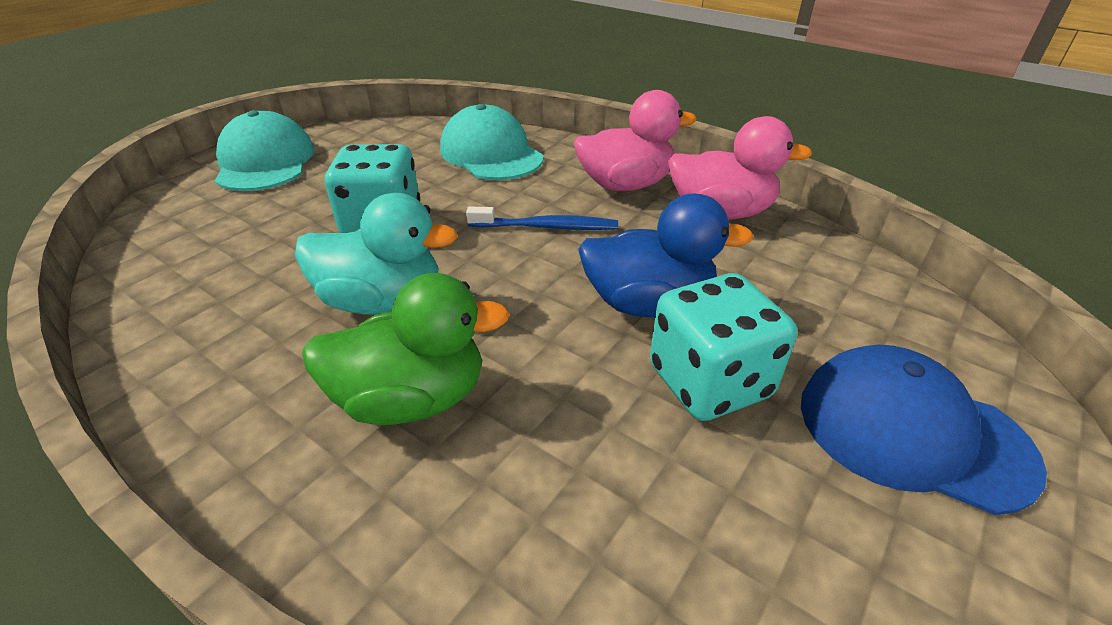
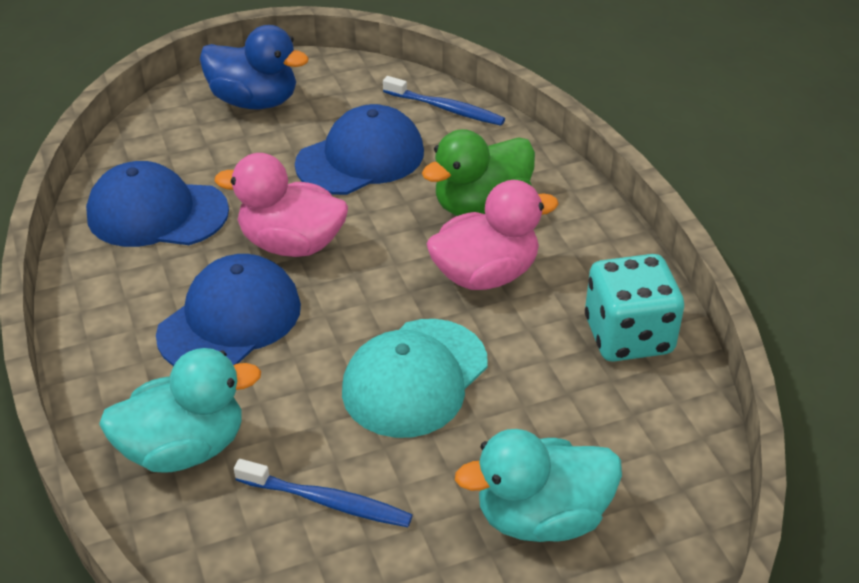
blue cap: 1 -> 3
blue toothbrush: 1 -> 2
turquoise cap: 2 -> 1
turquoise dice: 2 -> 1
turquoise duck: 1 -> 2

